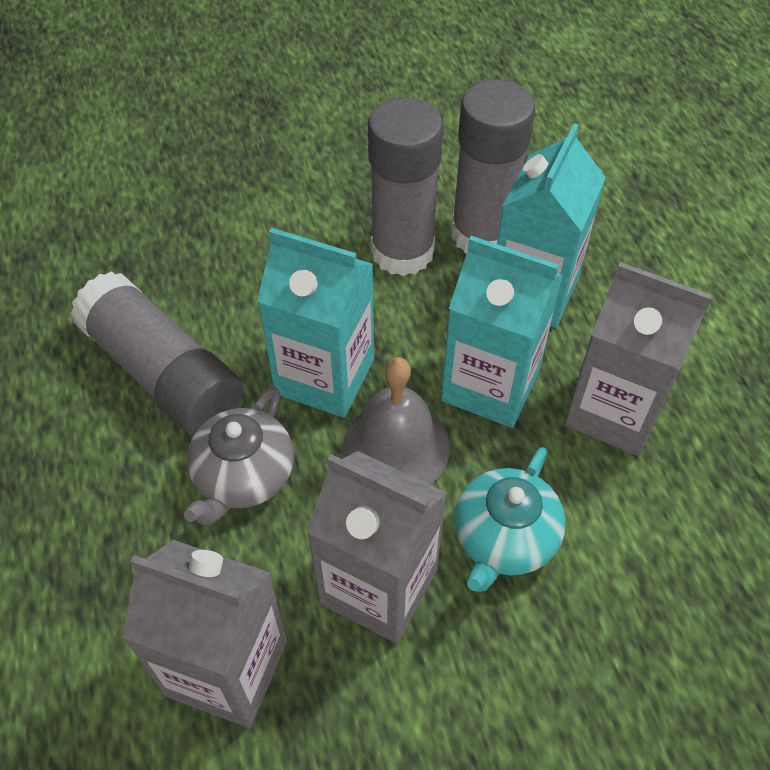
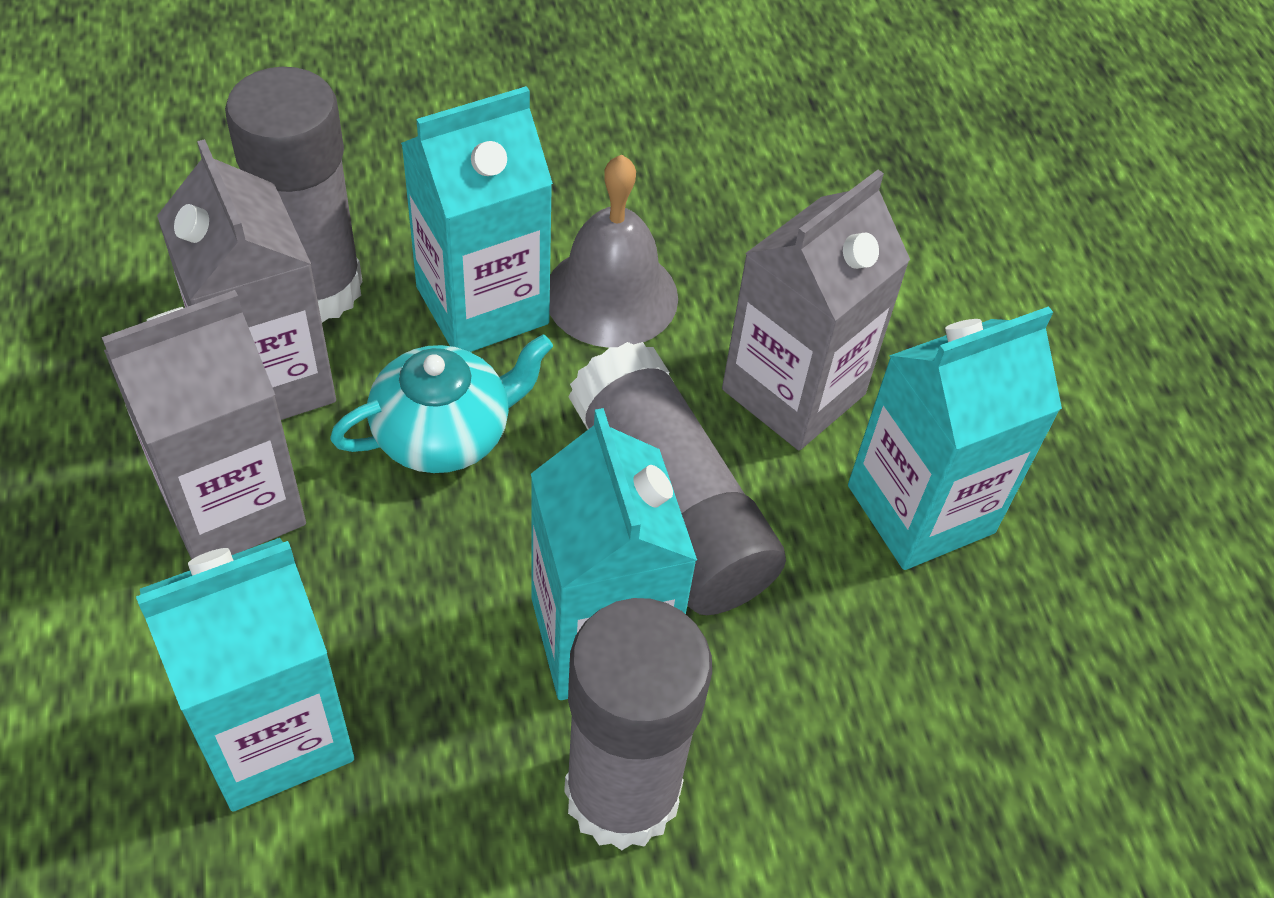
grey teapot: 1 -> 0
turquoise carton: 3 -> 4

